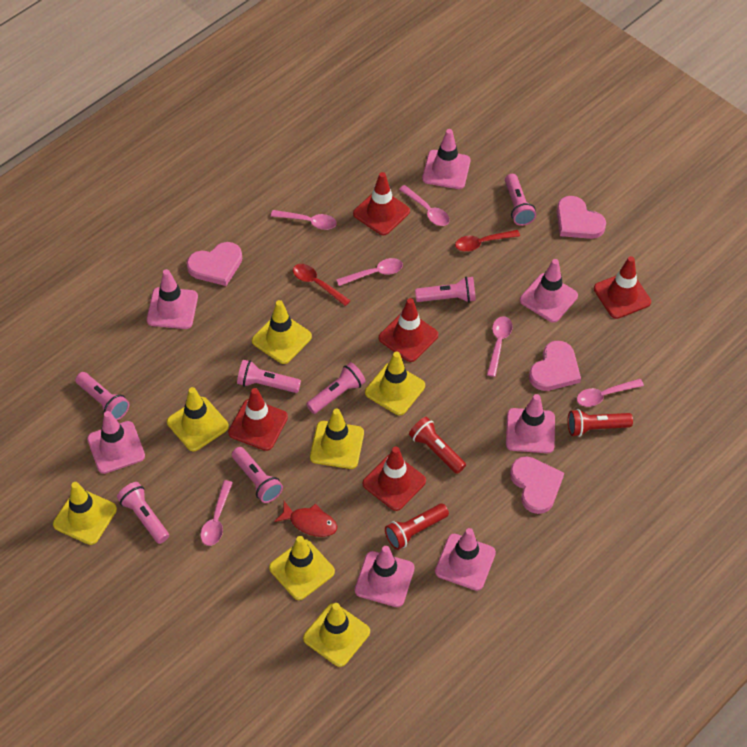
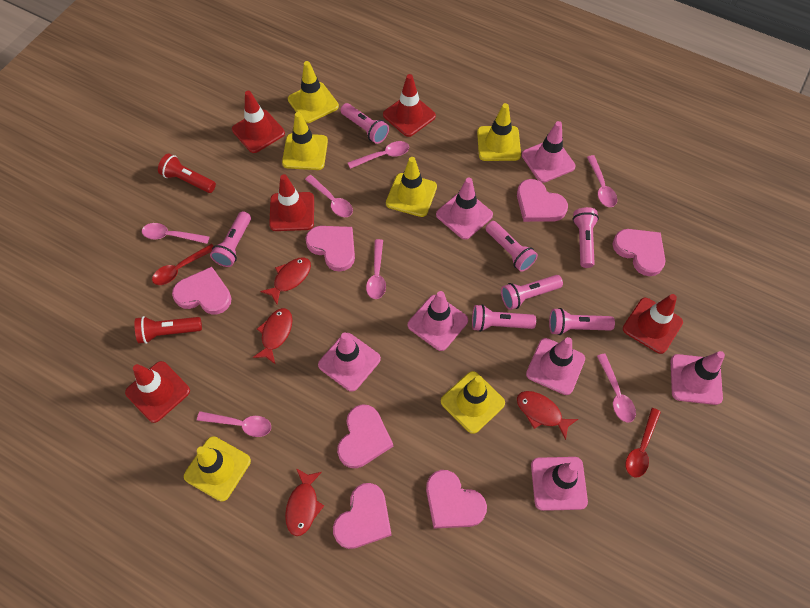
pink heart: 4 -> 7
pink spoon: 6 -> 7
red fish: 1 -> 4
red flashlight: 3 -> 2
yellow traffic cone: 7 -> 6

